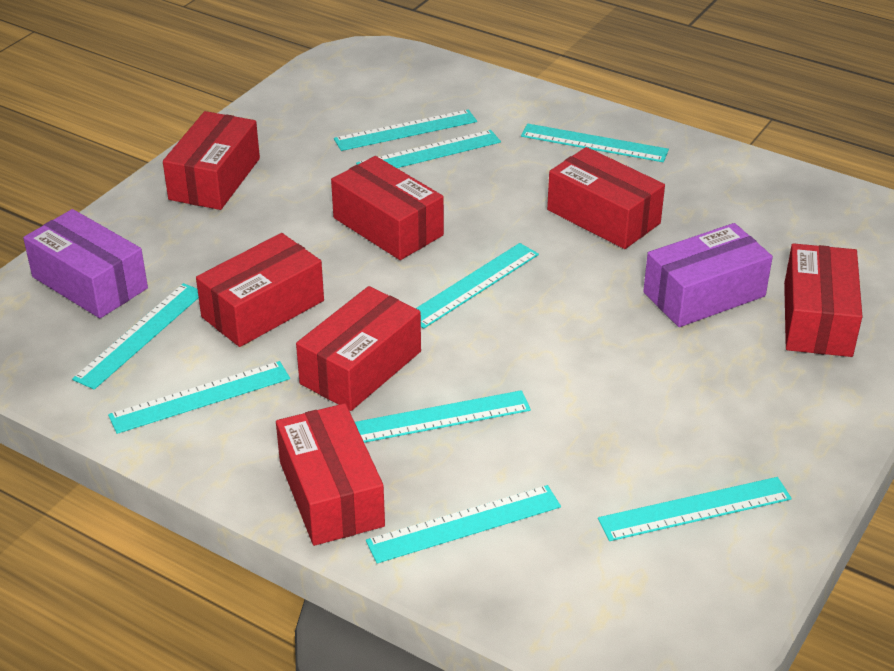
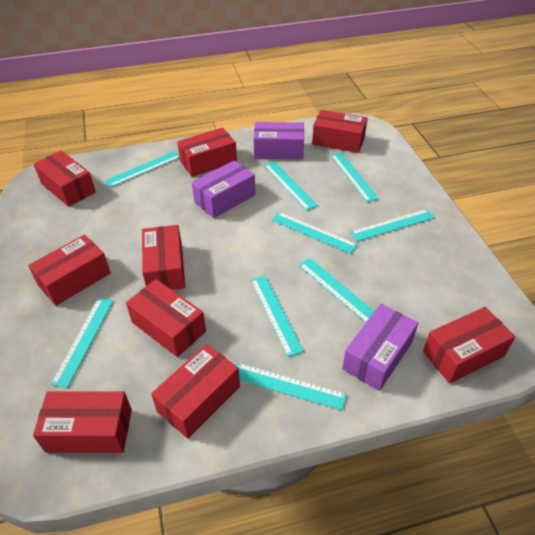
purple box: 2 -> 3
red box: 7 -> 9

